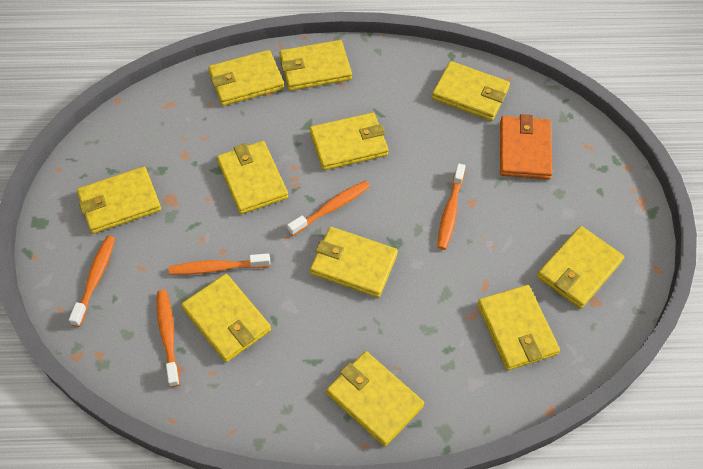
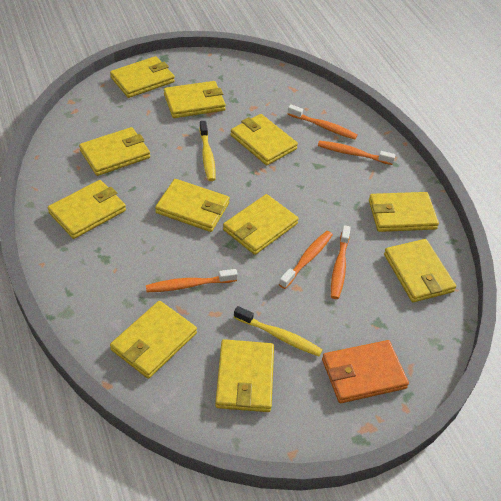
yellow toothbrush: 0 -> 2

